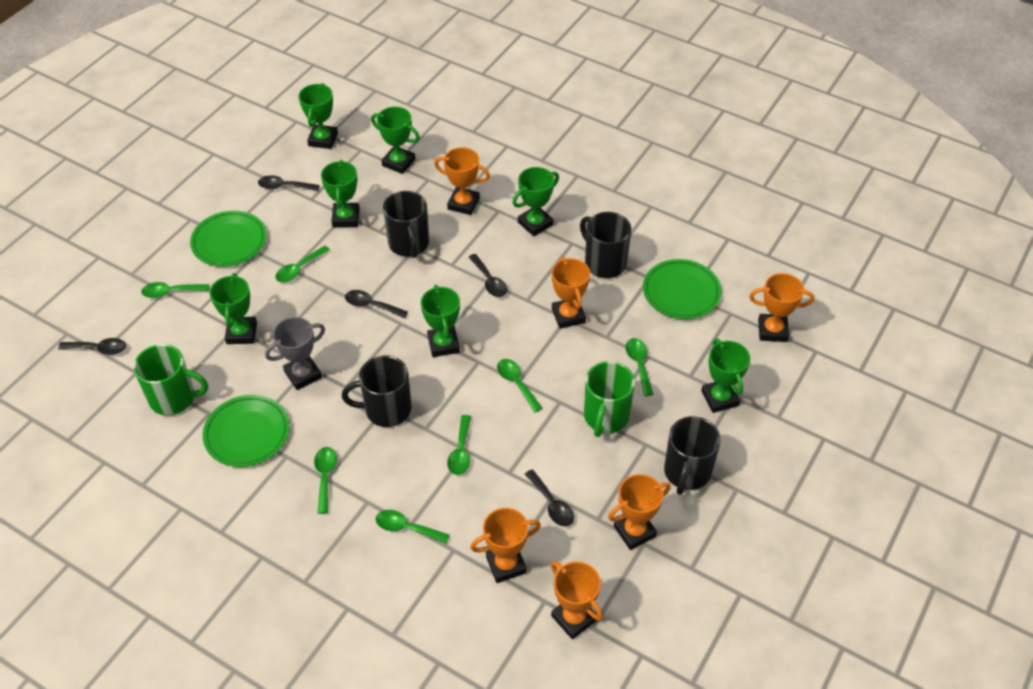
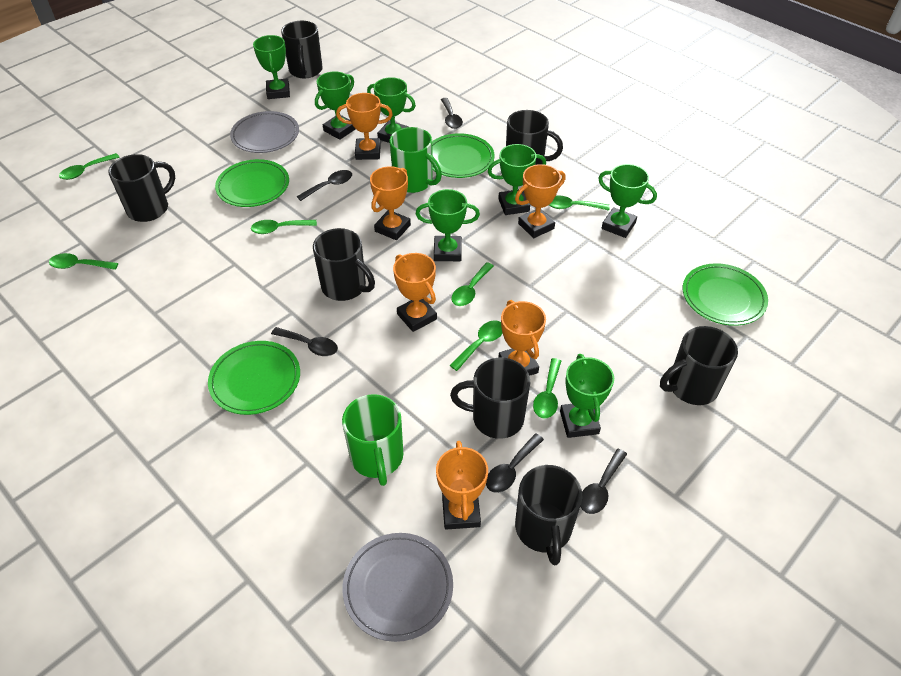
black mug: 4 -> 7
green plate: 3 -> 4
grey plate: 0 -> 2
grey trophy: 1 -> 0

